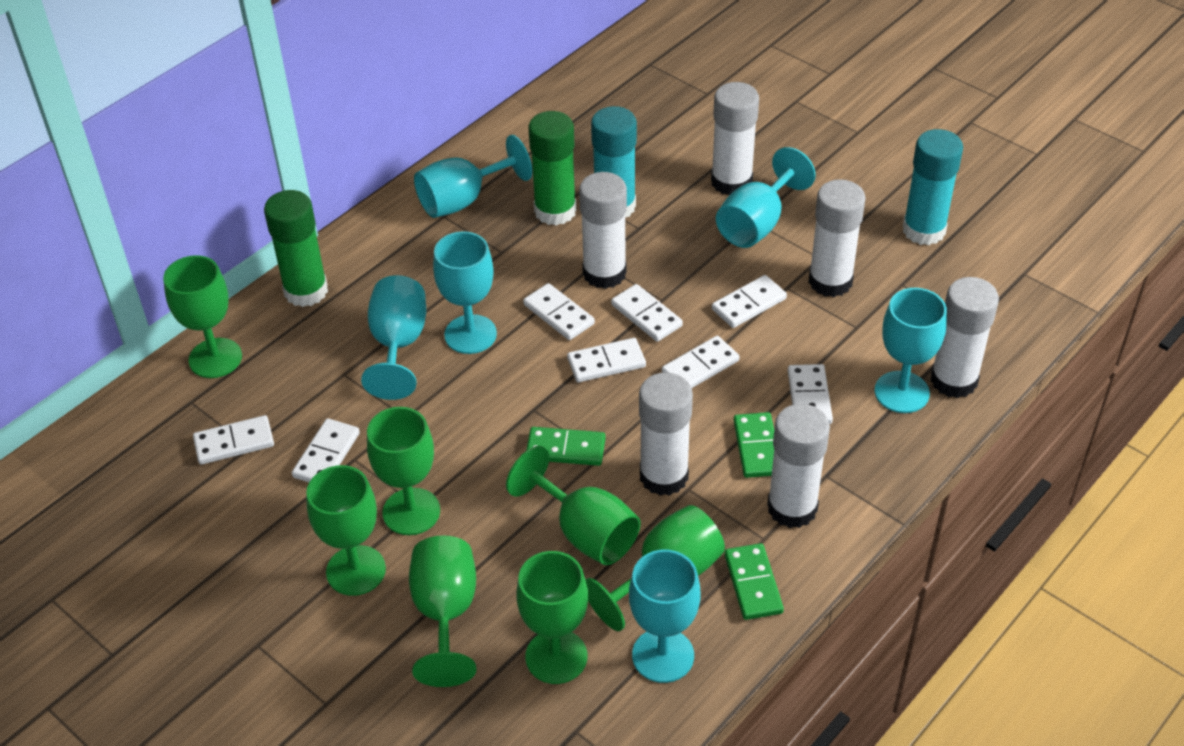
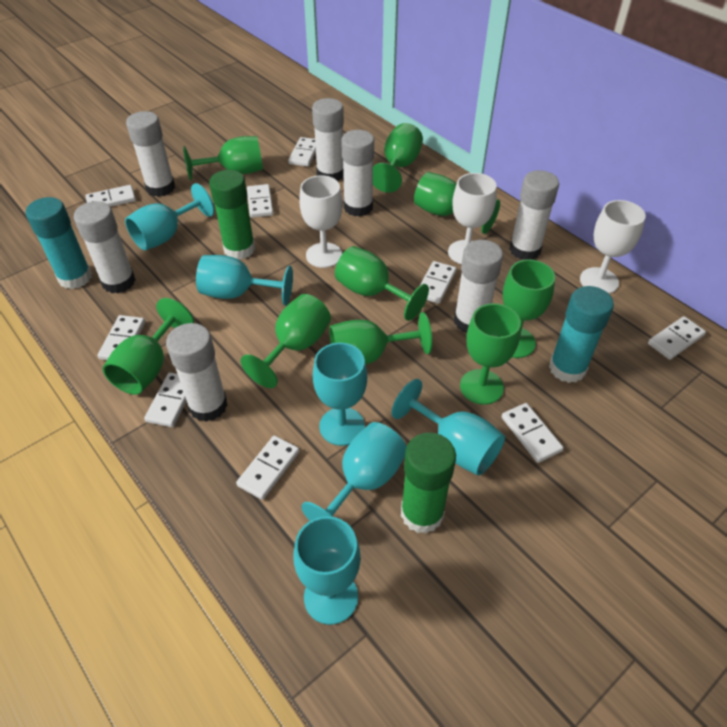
green domino: 3 -> 0
green goblet: 7 -> 9
white domino: 8 -> 9
white glue stick: 6 -> 7
white goblet: 0 -> 3

